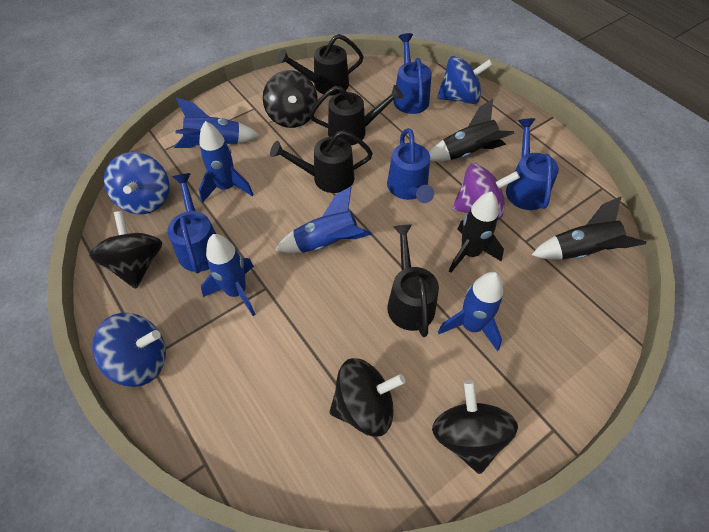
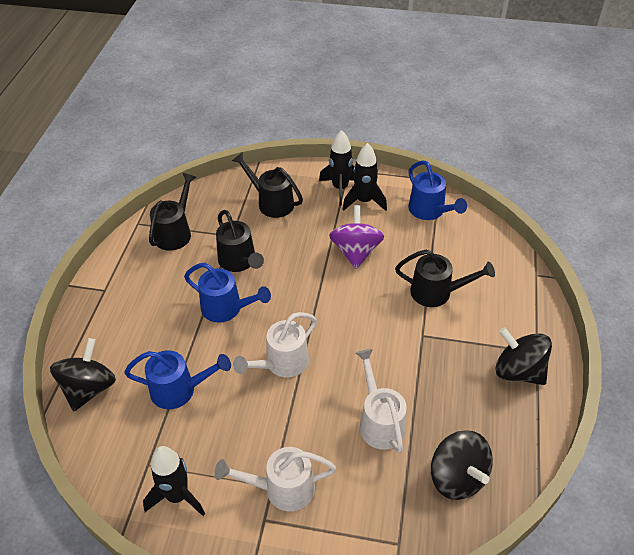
black spinning top: 4 -> 3
blue rocket: 5 -> 0
blue spinning top: 3 -> 0
blue watering can: 4 -> 3
white watering can: 0 -> 3

